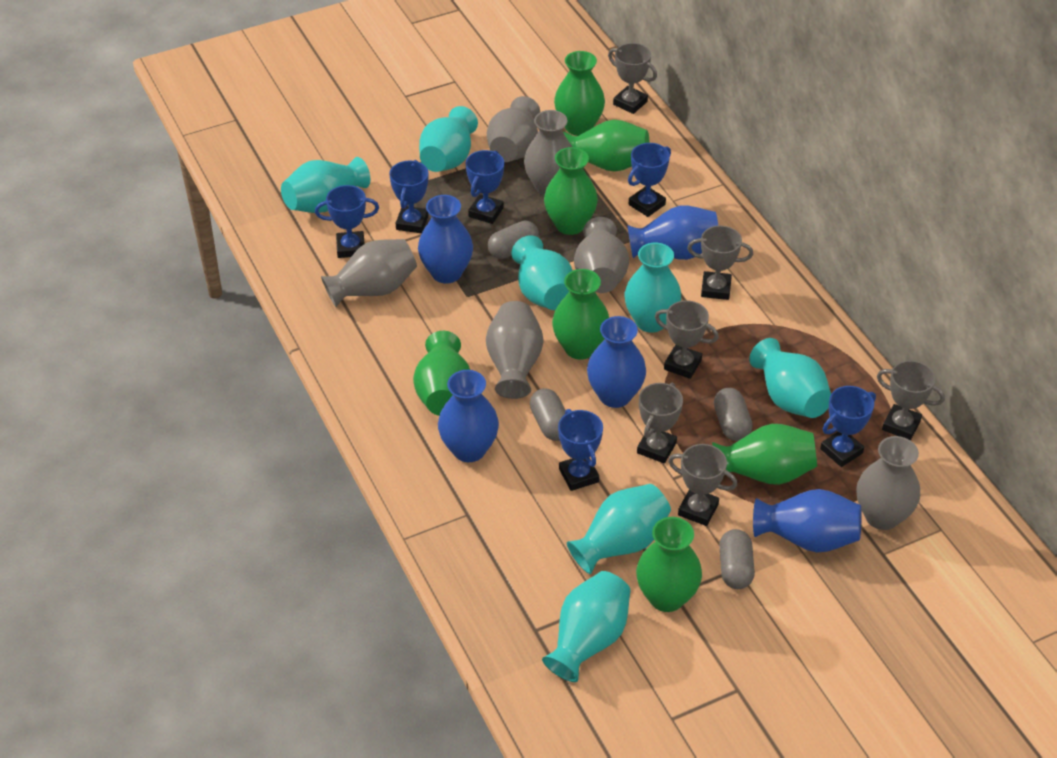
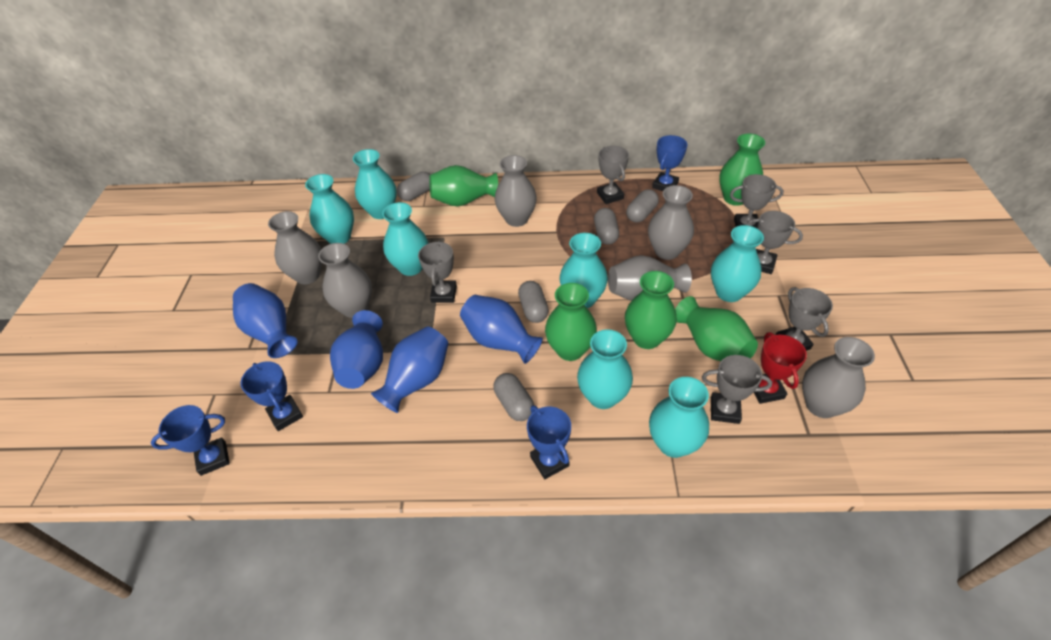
blue trophy: 6 -> 4
blue vase: 5 -> 4
green vase: 7 -> 5
grey capsule: 4 -> 5
red trophy: 0 -> 1

